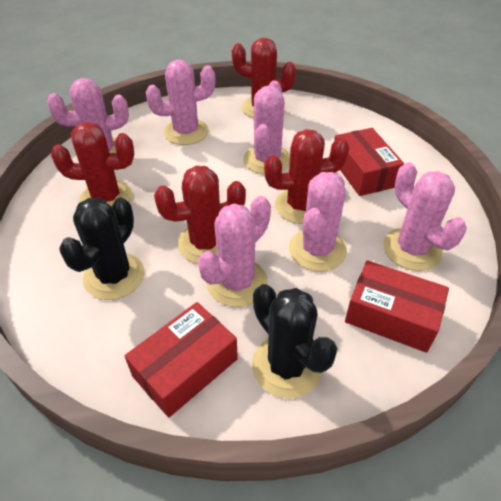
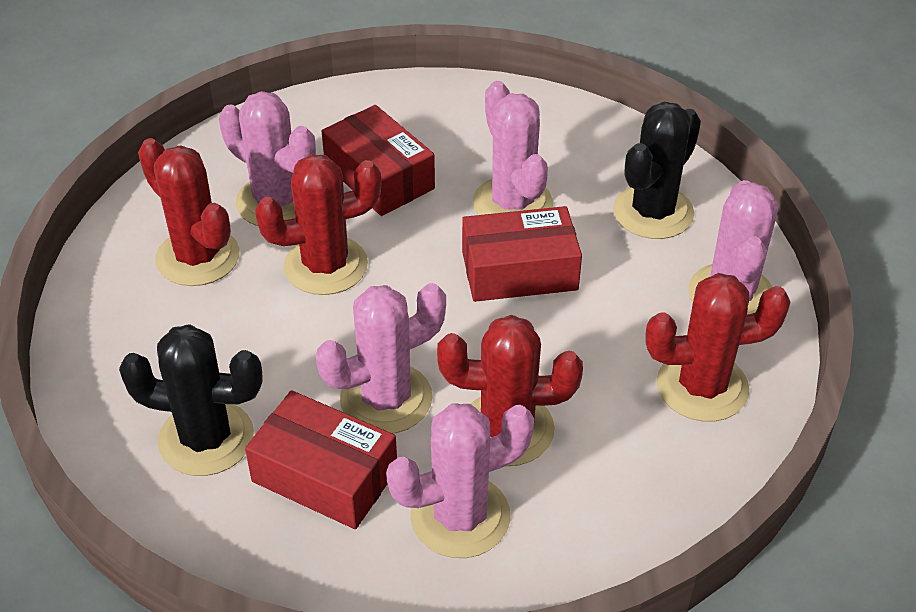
pink cactus: 6 -> 5

